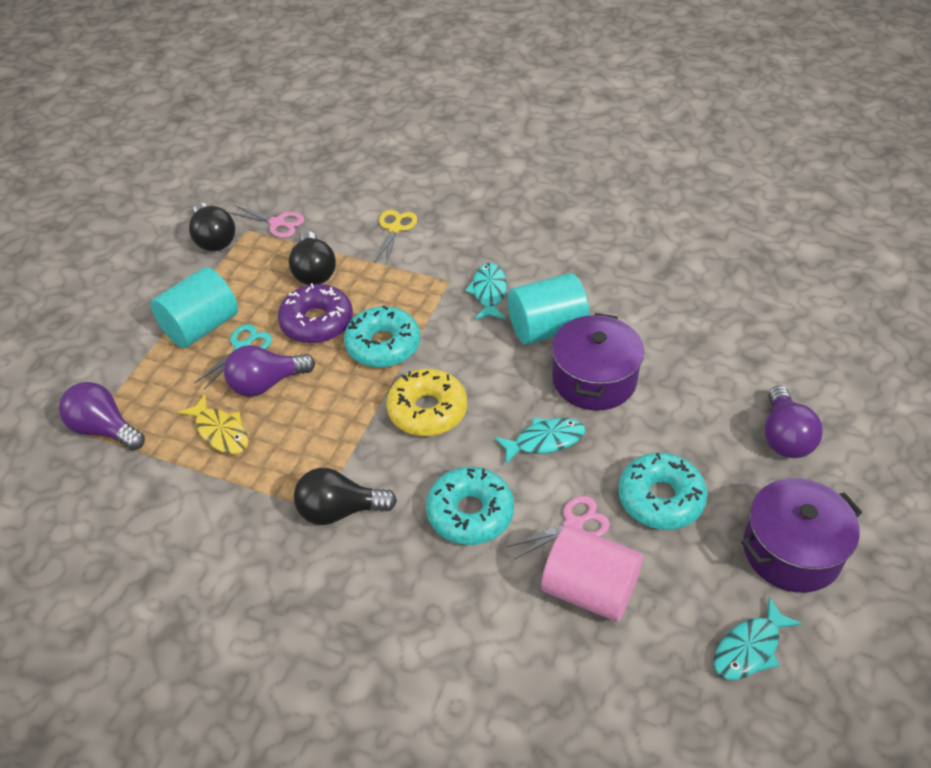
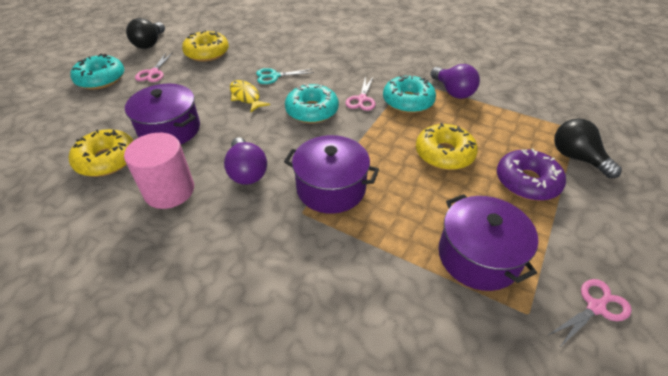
black light bulb: 3 -> 2
pink scissors: 2 -> 3
purple light bulb: 3 -> 2
purple pot: 2 -> 3
turquoise cylinder: 2 -> 0
turquoise fish: 3 -> 0
yellow donut: 1 -> 3
yellow scissors: 1 -> 0

